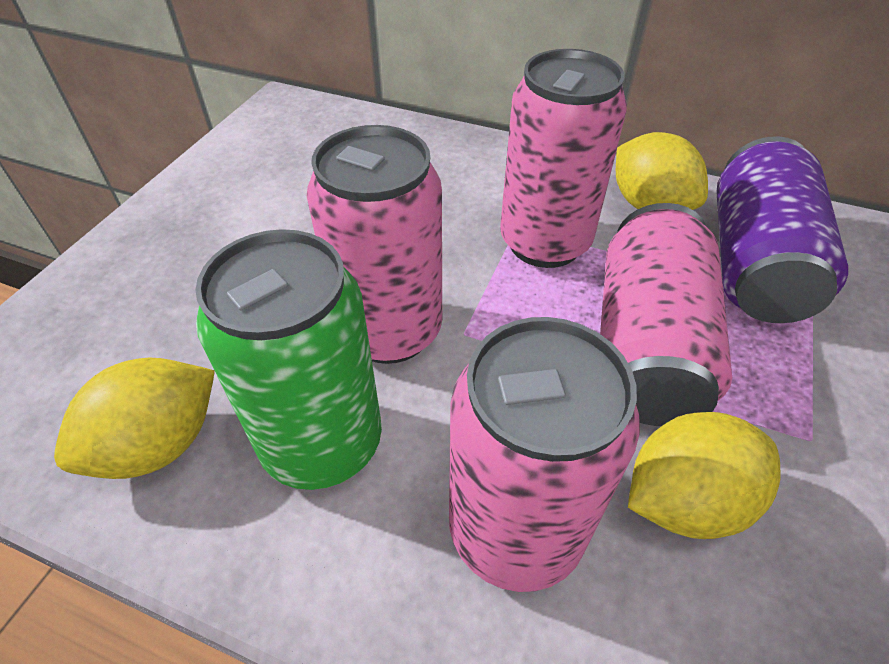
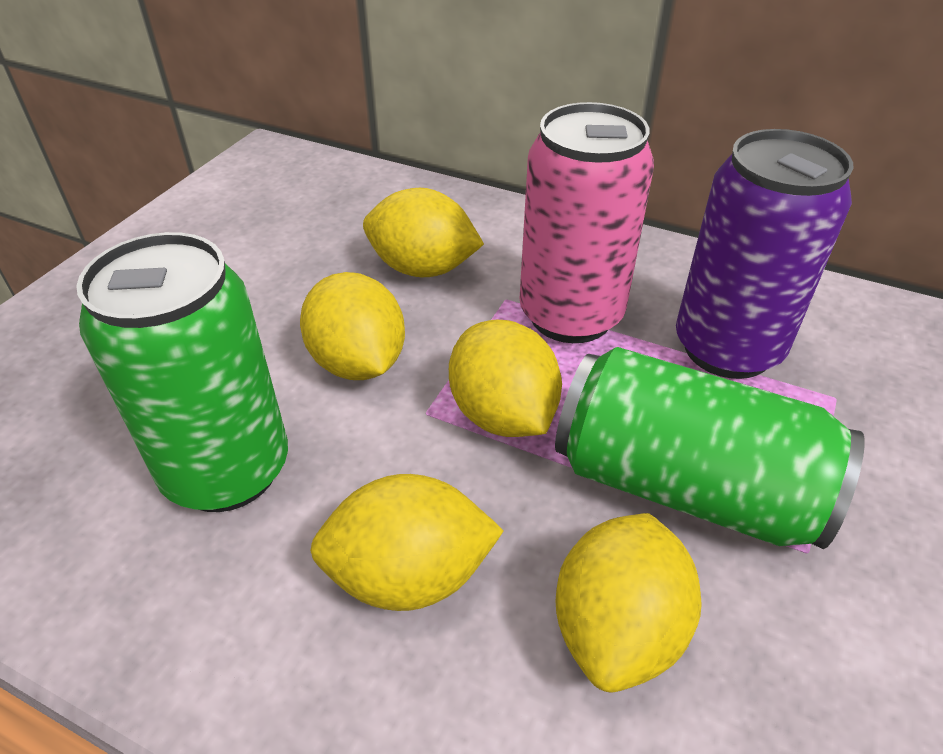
green can: 1 -> 2
pink can: 4 -> 1
yellow lemon: 3 -> 5

